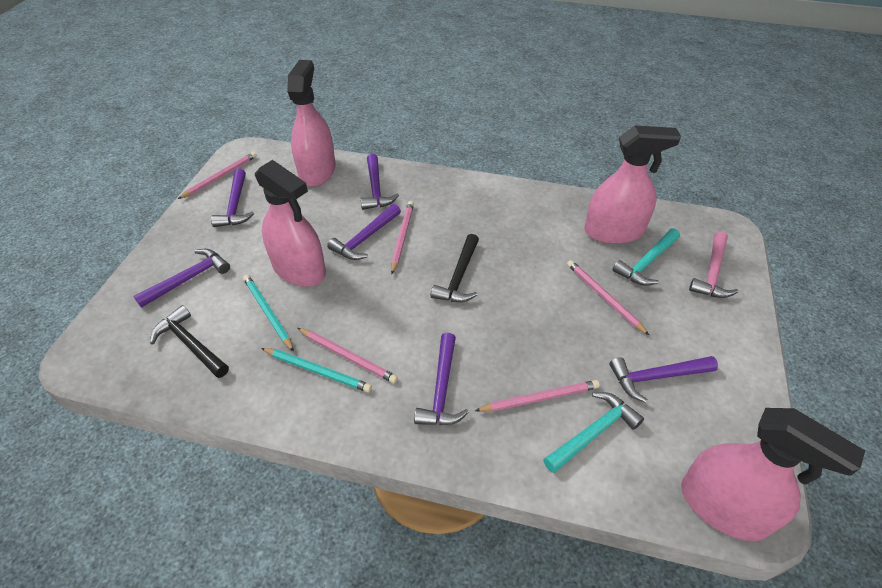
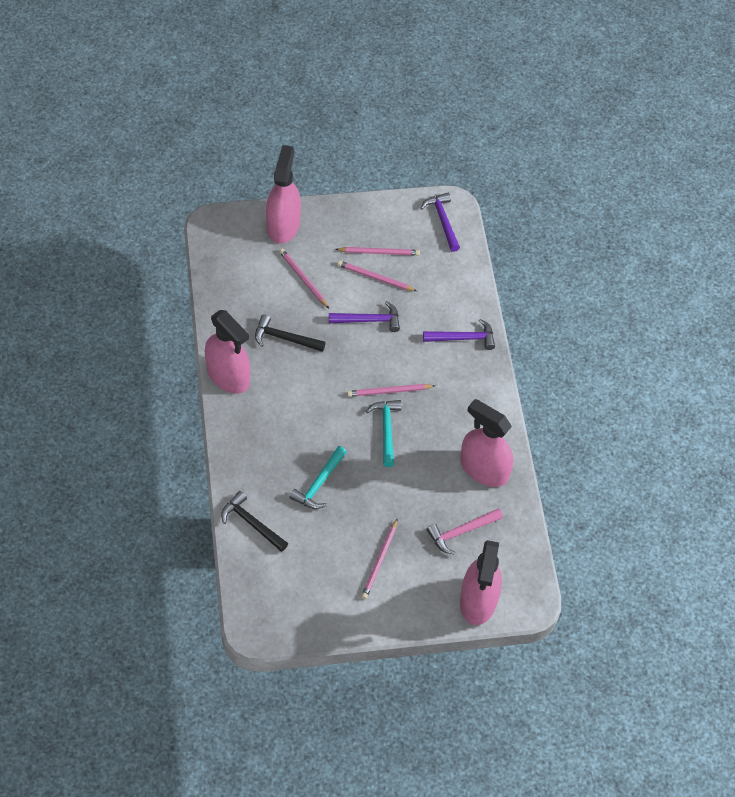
purple hammer: 6 -> 3
turquoise pencil: 2 -> 0

